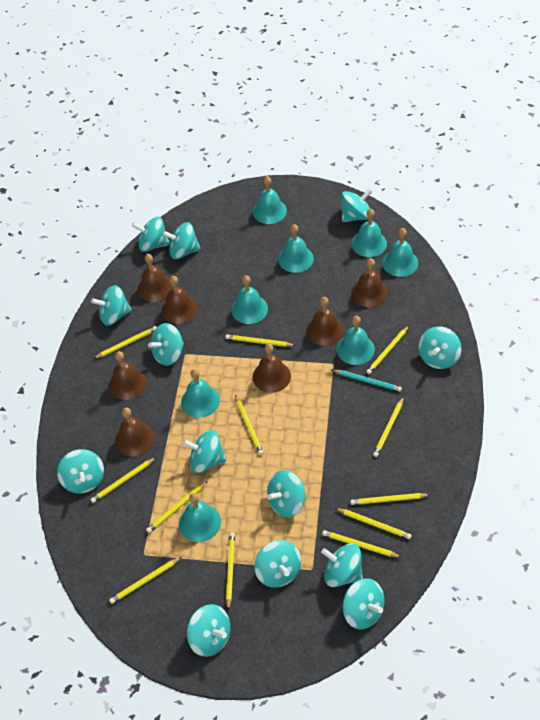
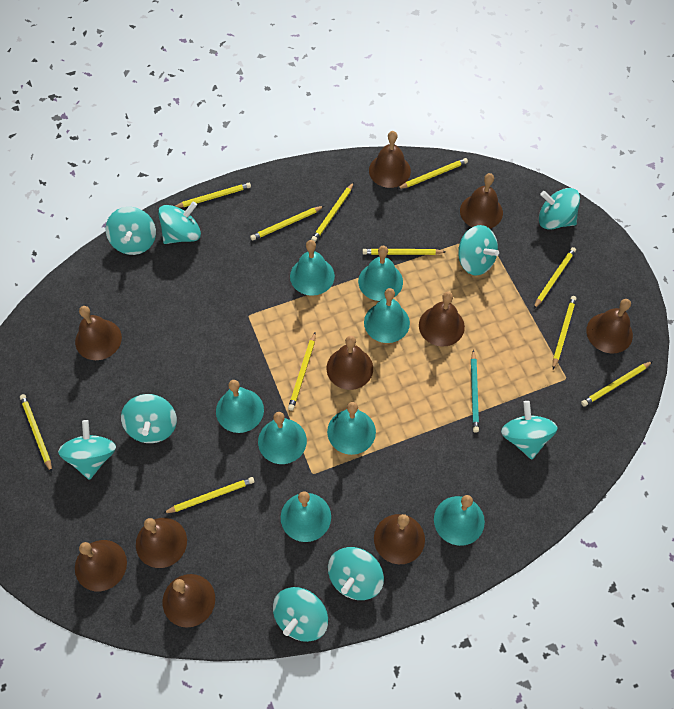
brown bell: 7 -> 10
turquoise spinning top: 13 -> 9
yellow pencil: 12 -> 11

